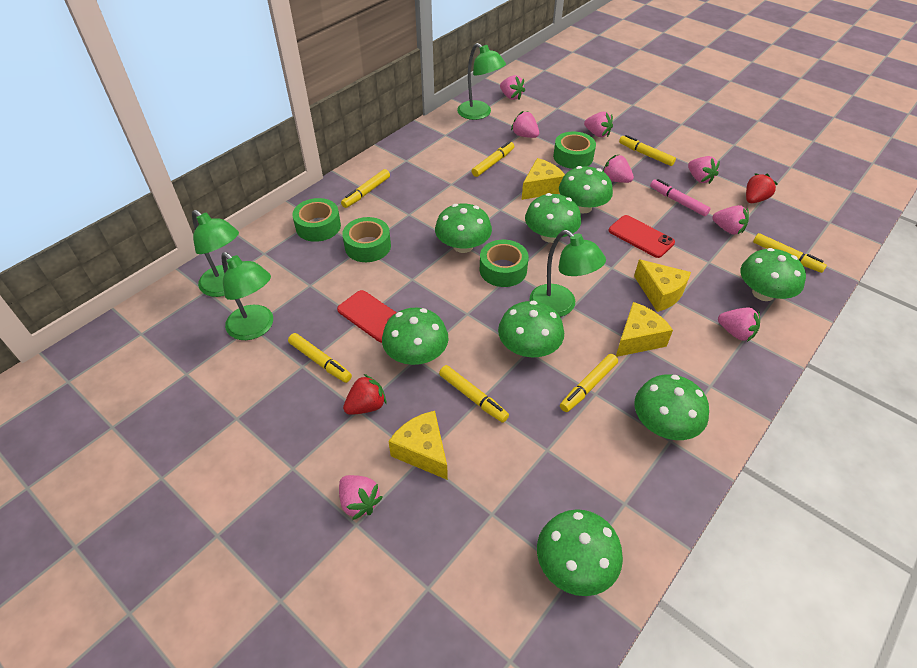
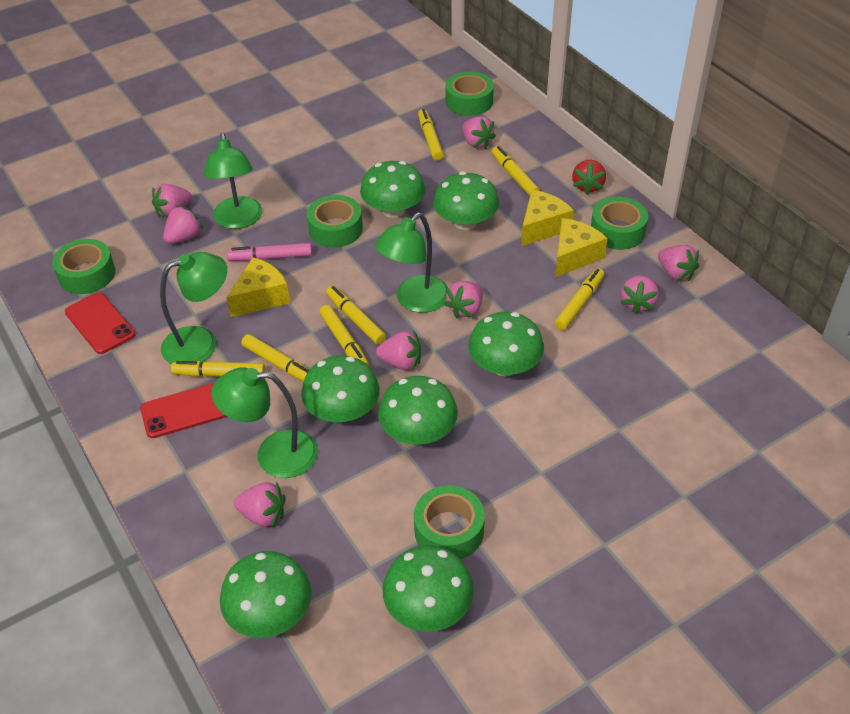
green mushroom: 8 -> 7
green tape: 4 -> 5
red strawberry: 2 -> 1
yellow cheese: 4 -> 3

